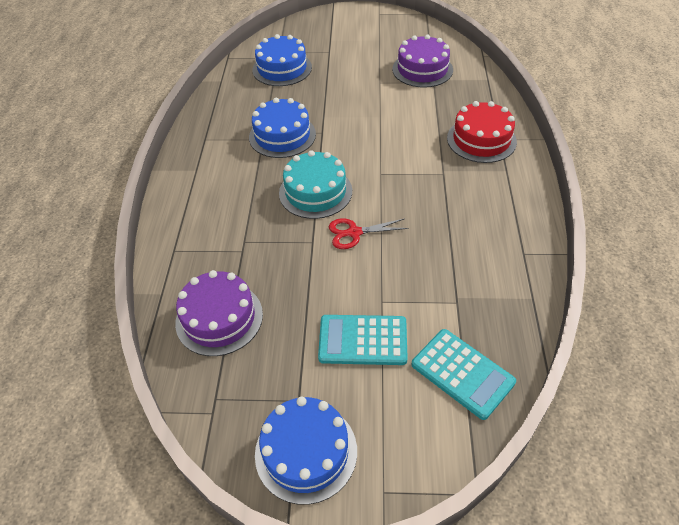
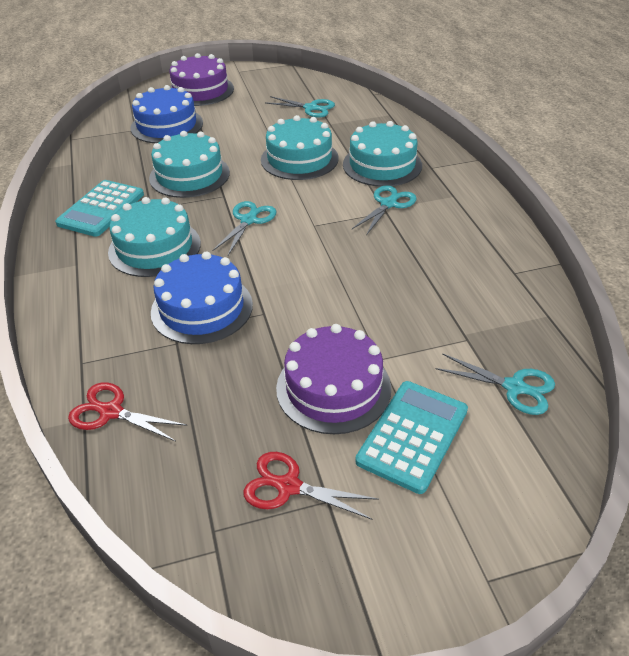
blue cake: 3 -> 2
red cake: 1 -> 0
red scissors: 1 -> 2
turquoise cake: 1 -> 4
turquoise scissors: 0 -> 4

